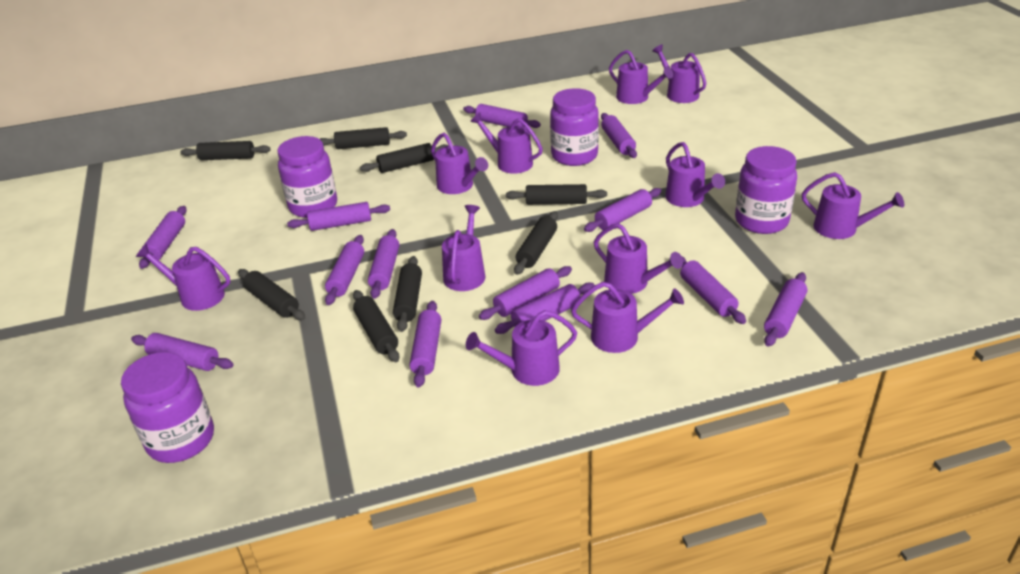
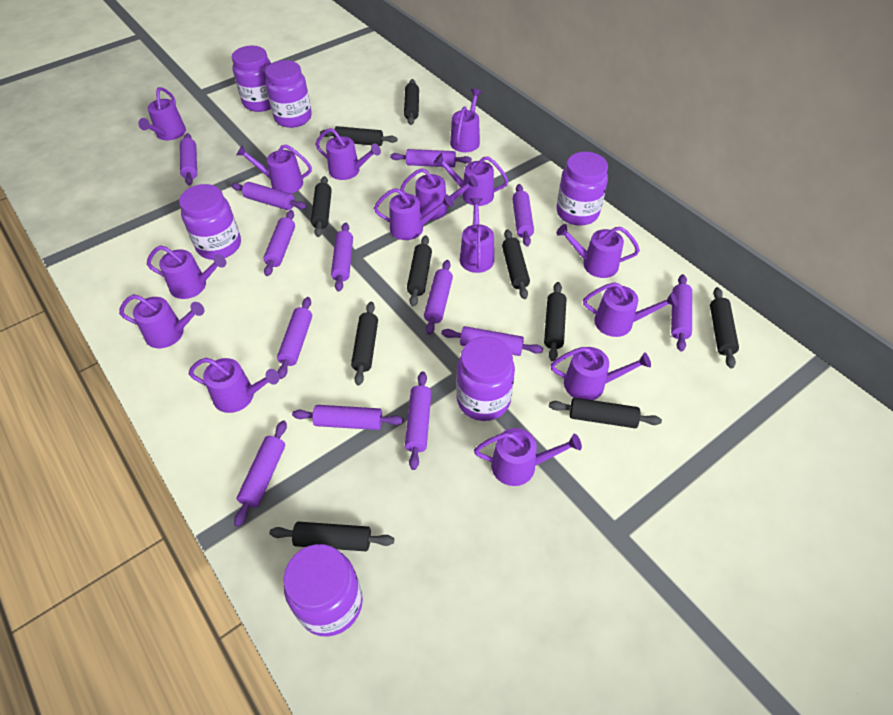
black rolling pin: 8 -> 10
purple jar: 4 -> 6
purple watering can: 11 -> 15

